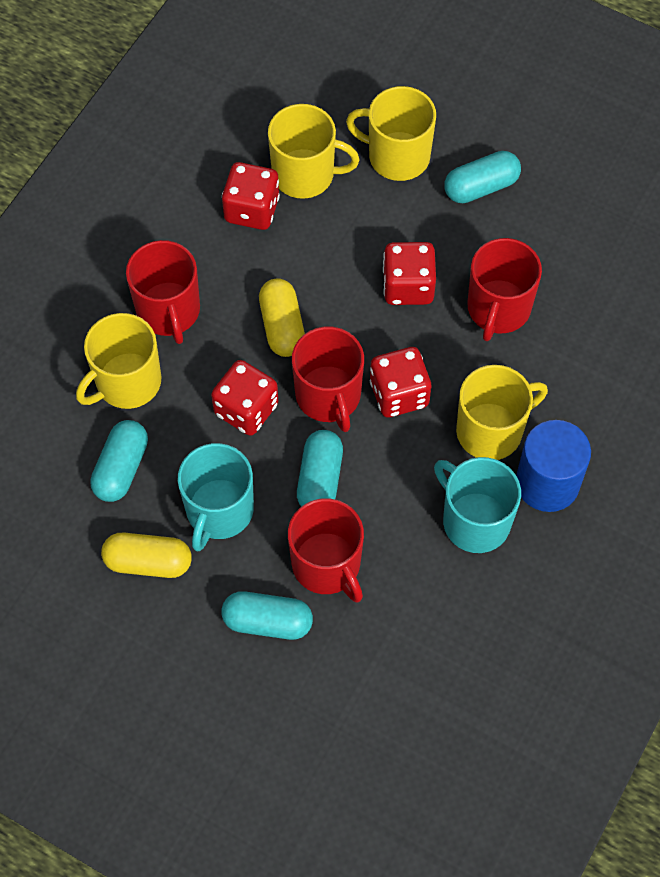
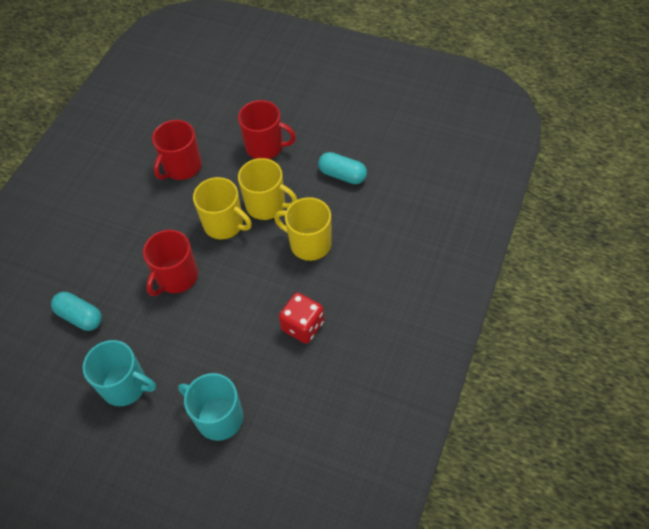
blue cylinder: 1 -> 0
red dice: 4 -> 1
red mug: 4 -> 3
turquoise capsule: 4 -> 2
yellow capsule: 2 -> 0
yellow mug: 4 -> 3

